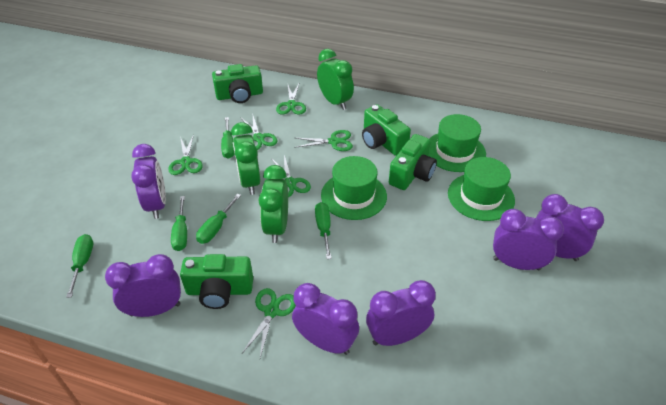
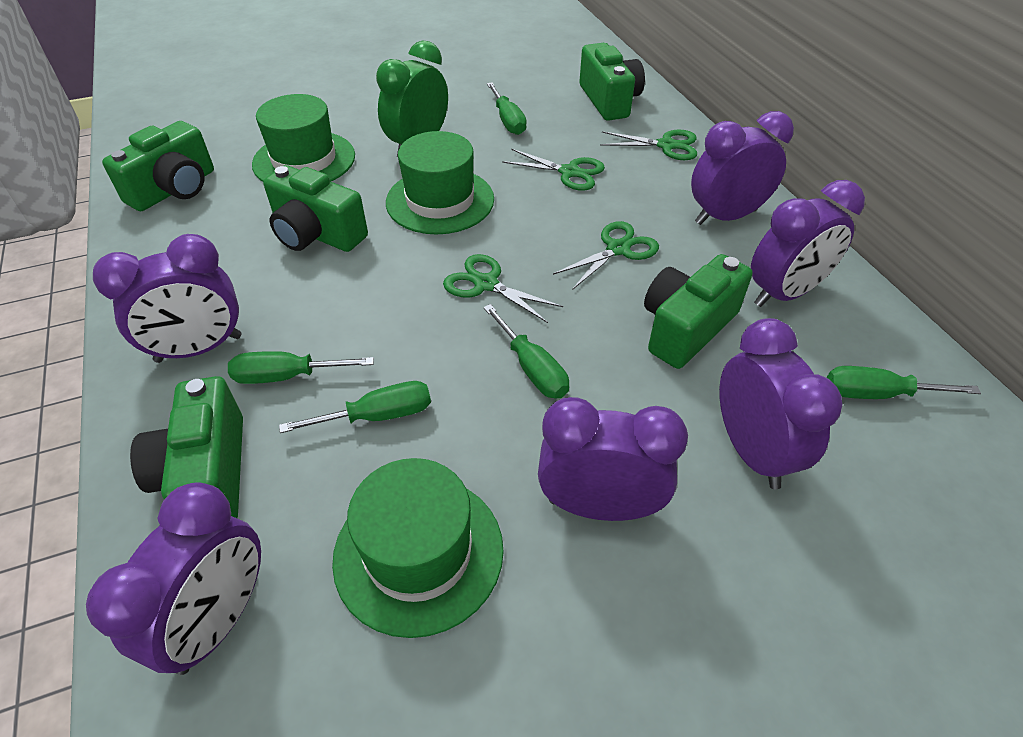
green camera: 4 -> 5
green clock: 3 -> 1
green scissors: 6 -> 4

